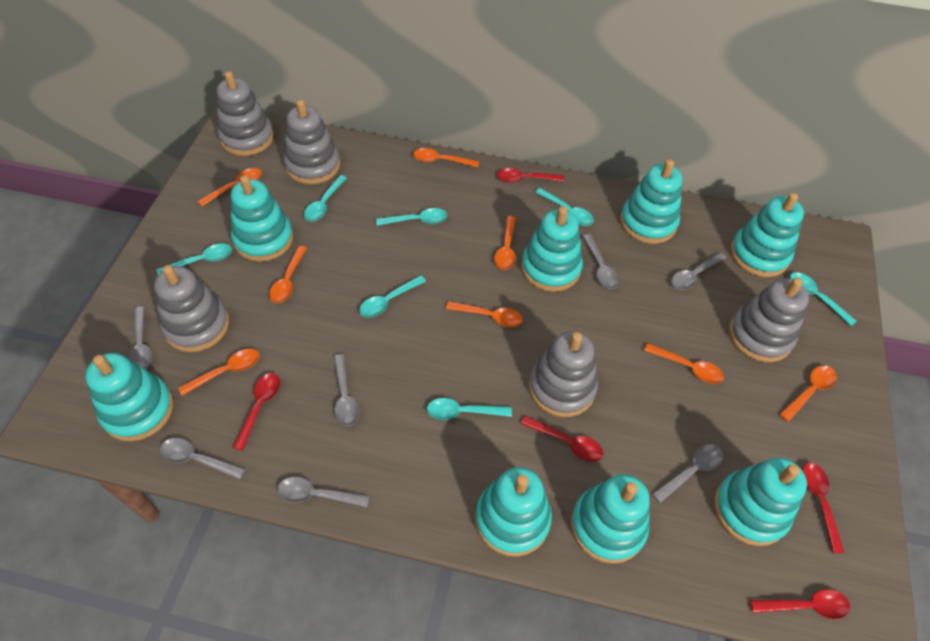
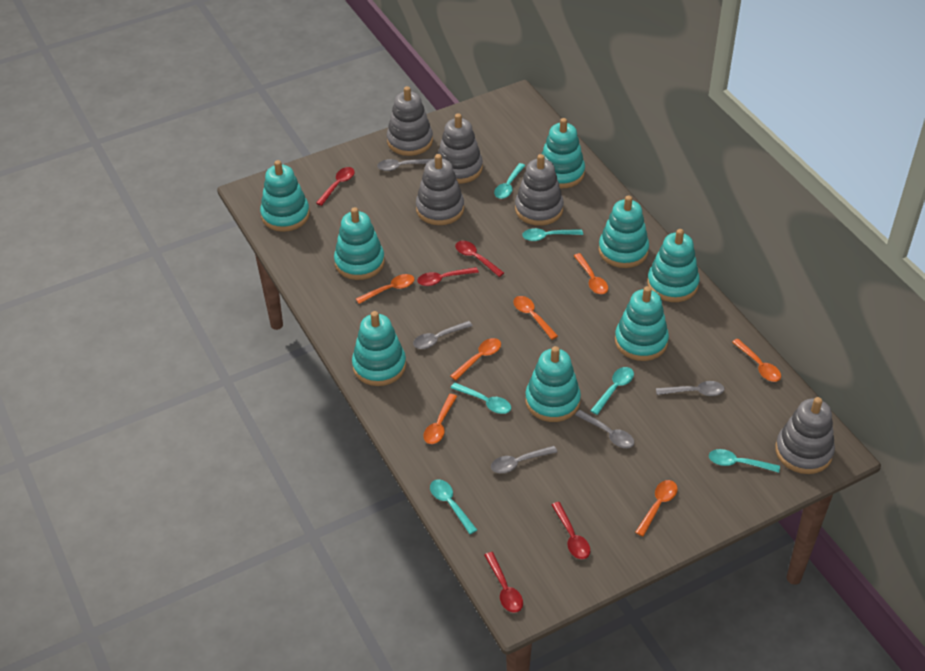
grey spoon: 7 -> 5
orange spoon: 8 -> 7
turquoise spoon: 7 -> 6

